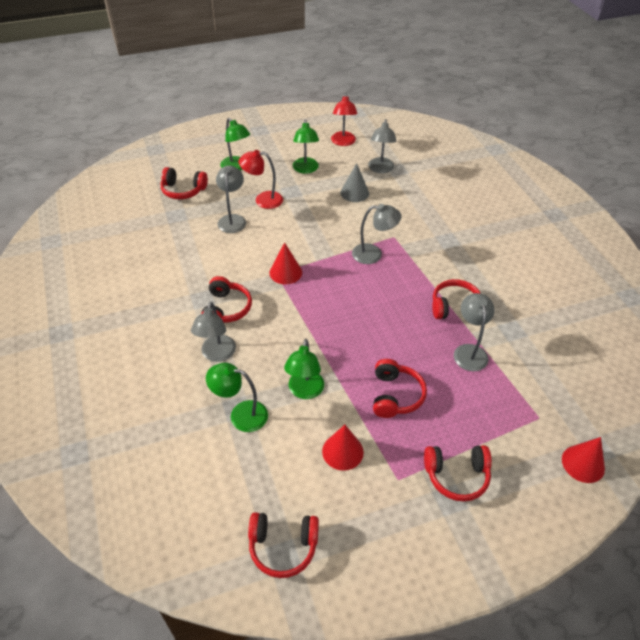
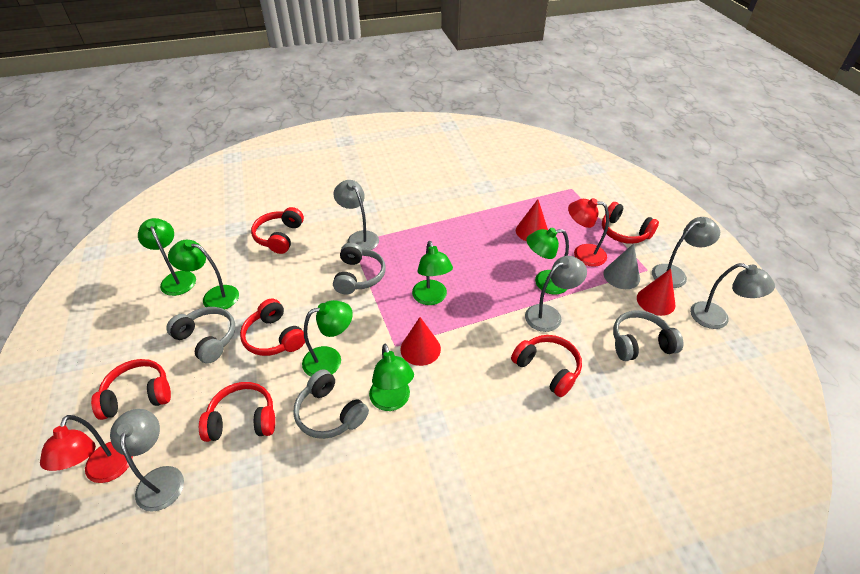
green lamp: 4 -> 6
grey headphones: 0 -> 4

